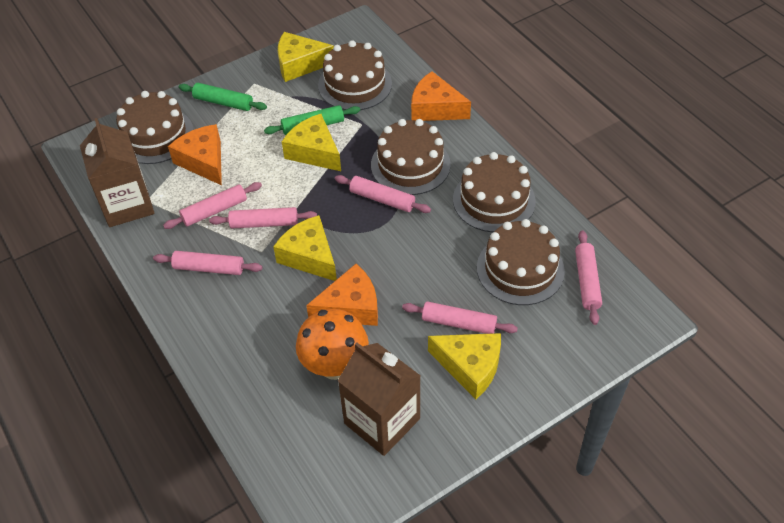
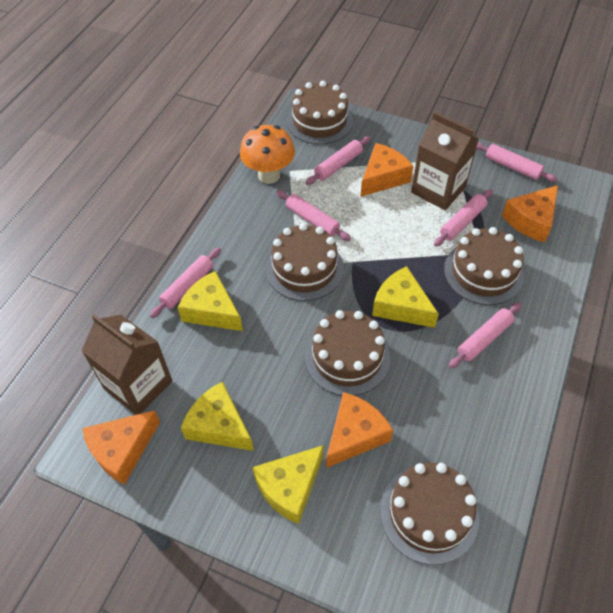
green rolling pin: 2 -> 0
orange cheese: 3 -> 4

